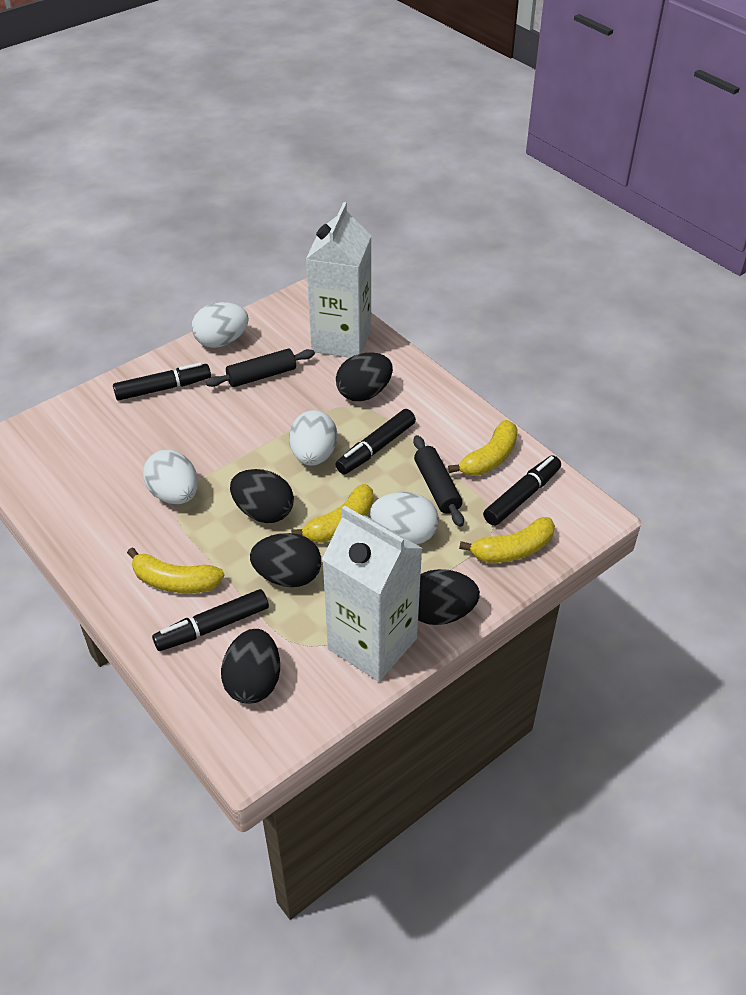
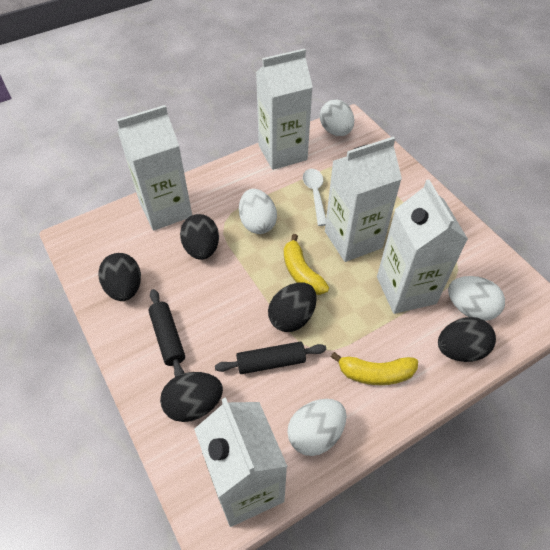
black marker: 4 -> 0
white carton: 2 -> 5
white spoon: 0 -> 1
yellow banana: 4 -> 2

